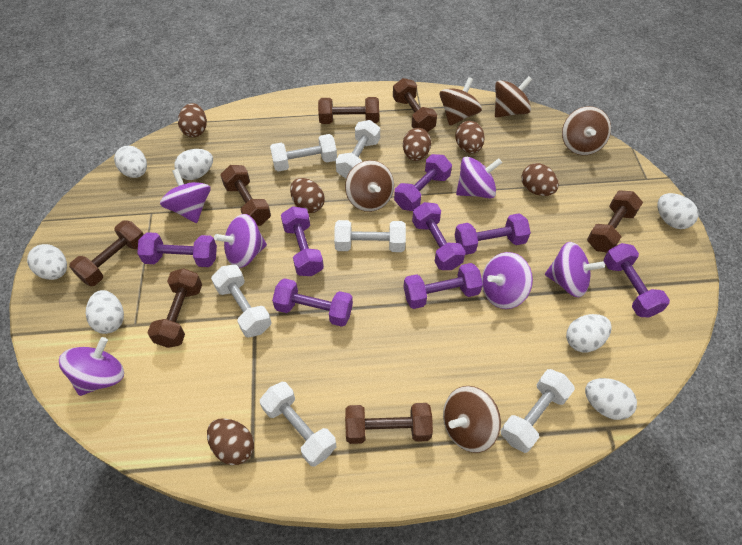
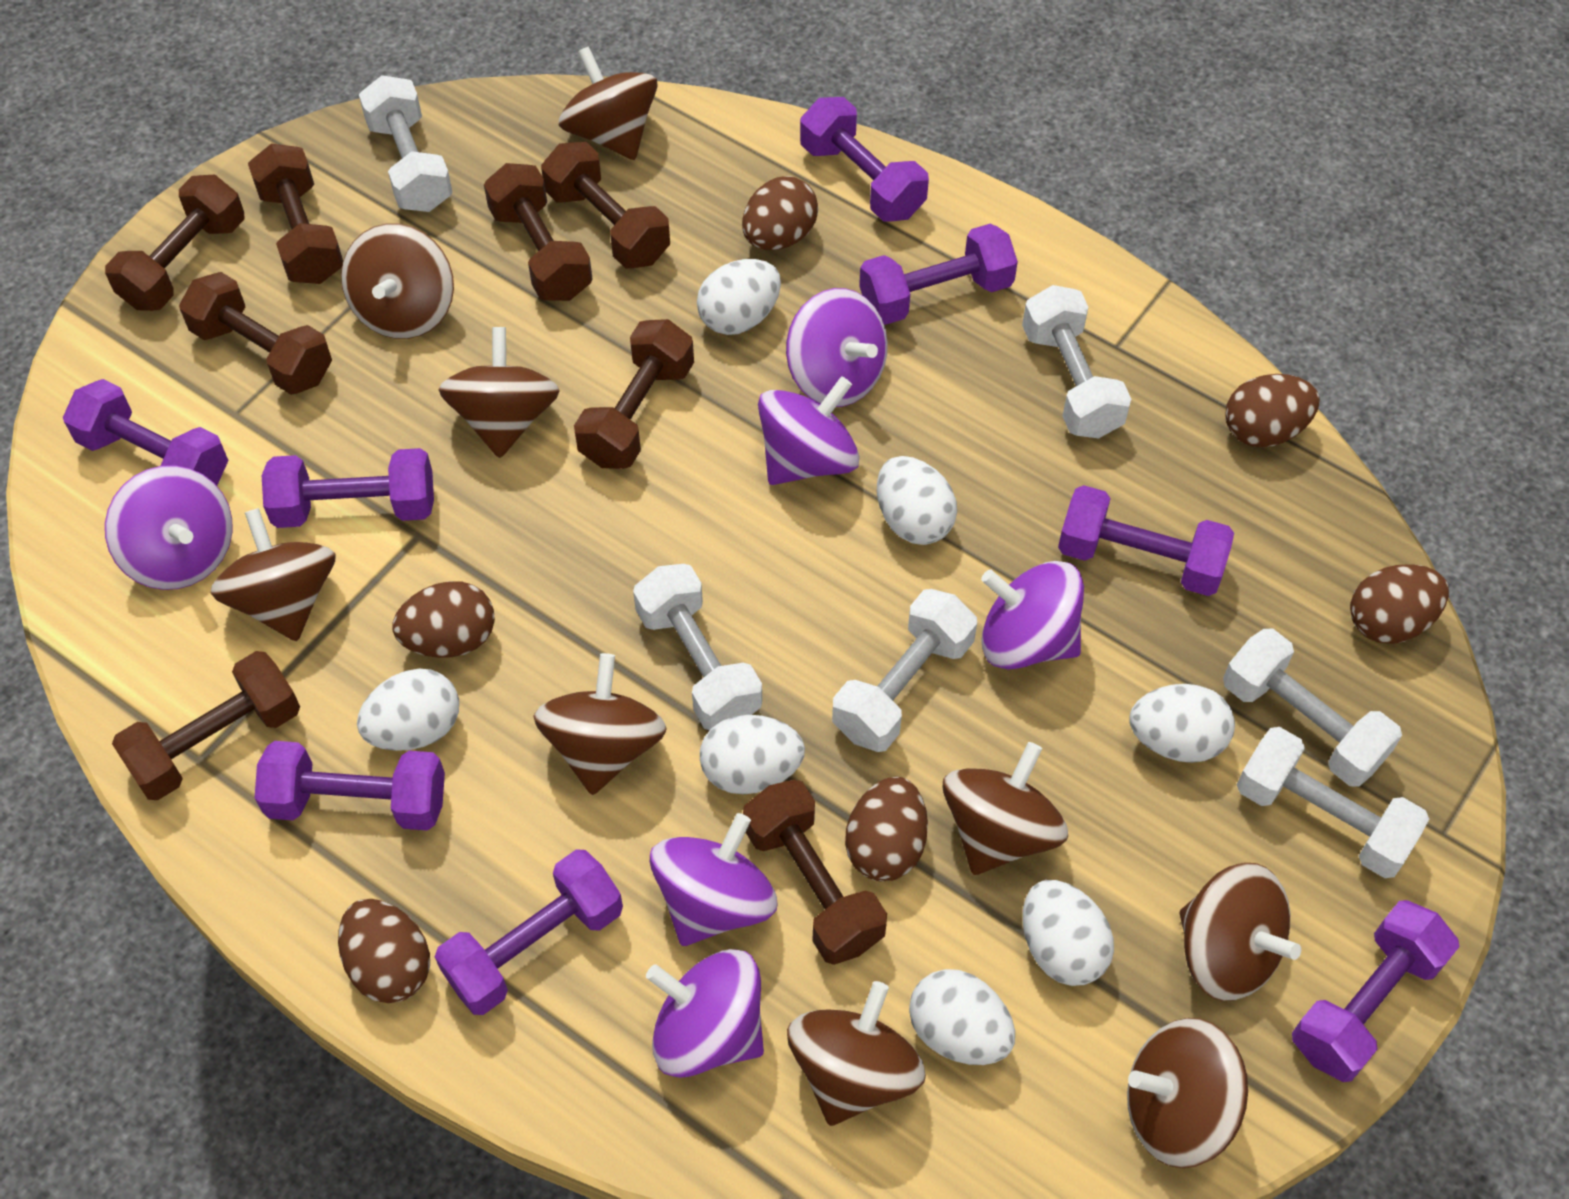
brown dumbbell: 7 -> 8
brown spinning top: 5 -> 9

